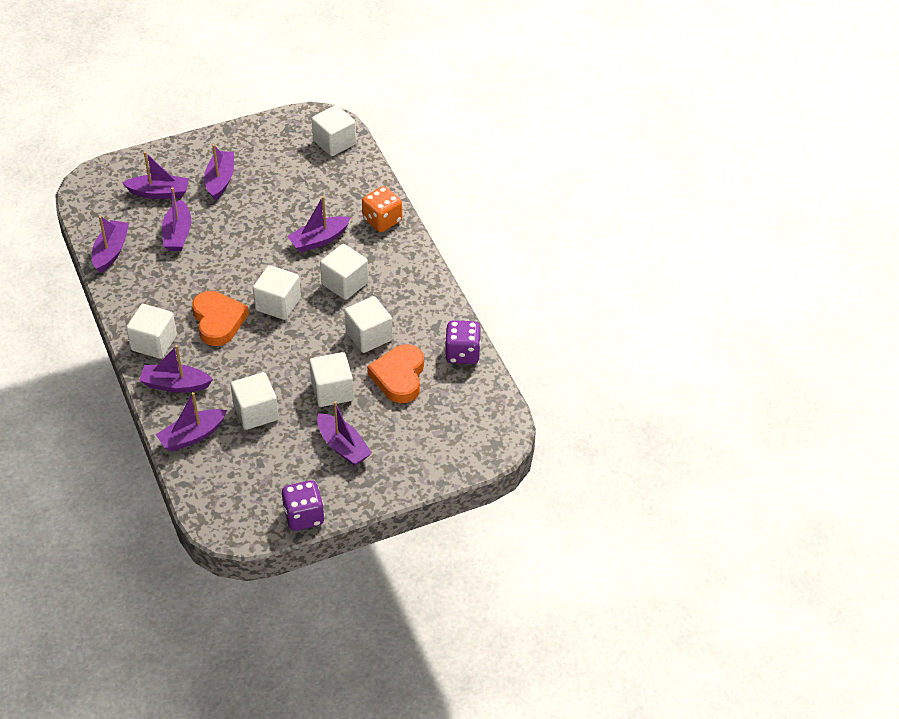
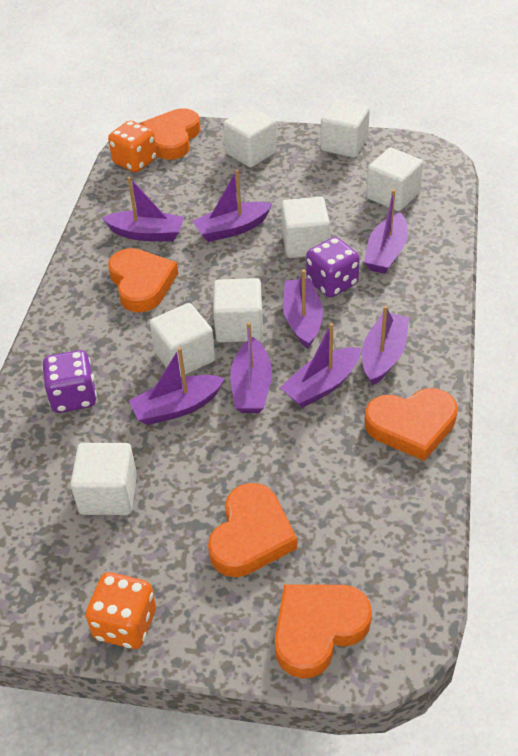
orange dice: 1 -> 2
orange heart: 2 -> 5

